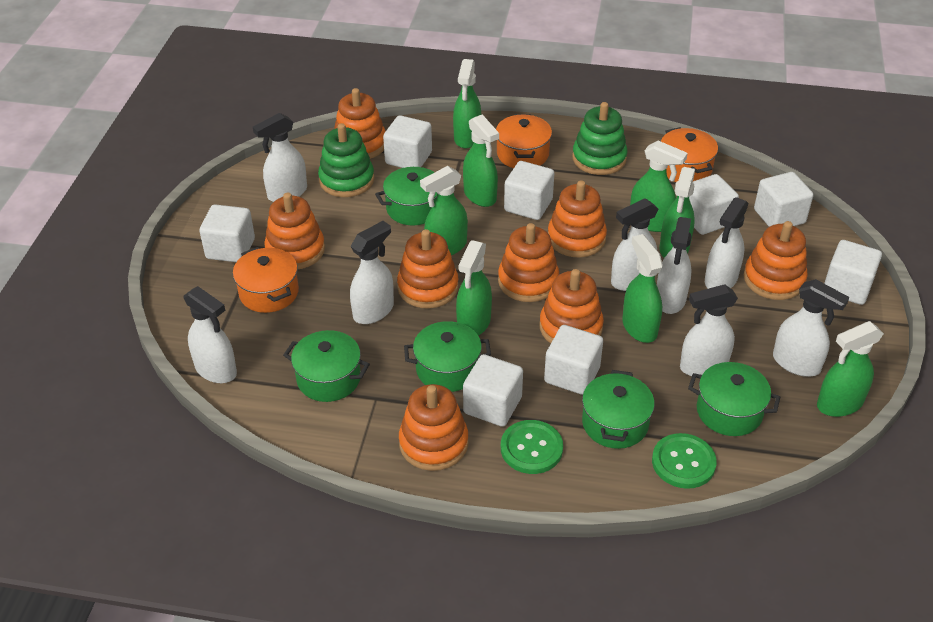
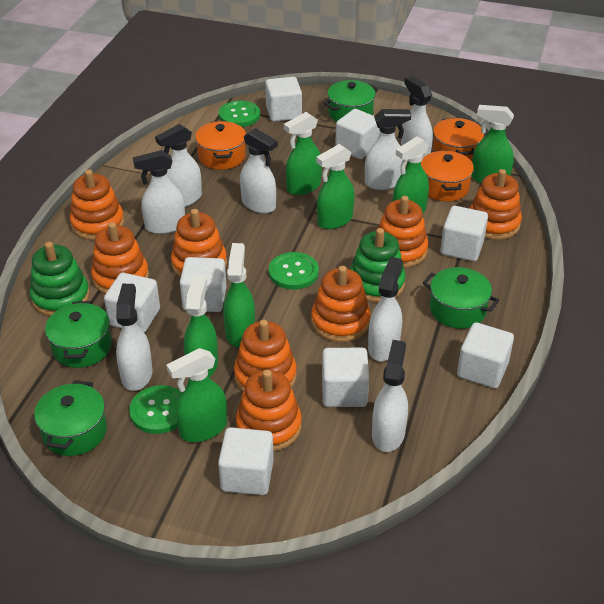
green button: 2 -> 3
green pot: 5 -> 4
green spray bottle: 8 -> 7

